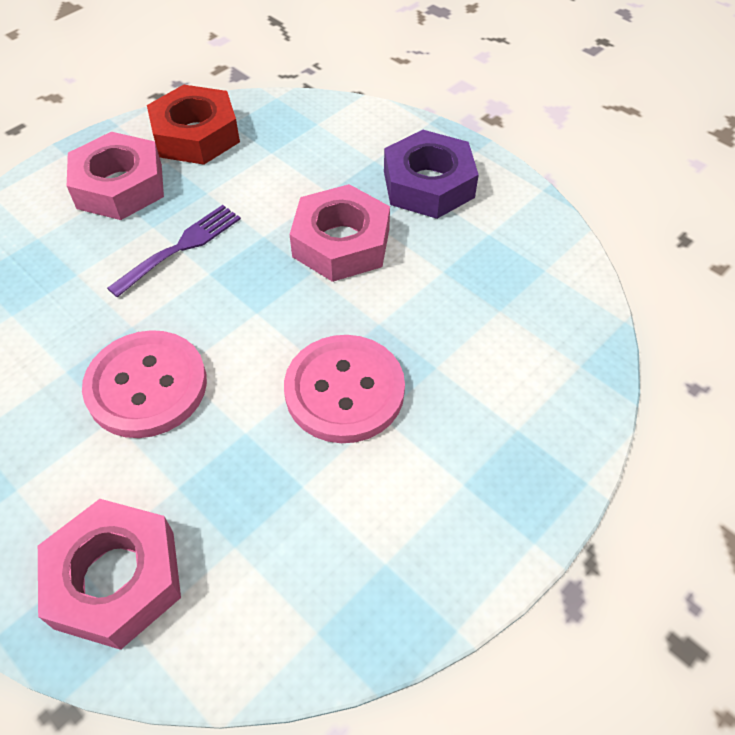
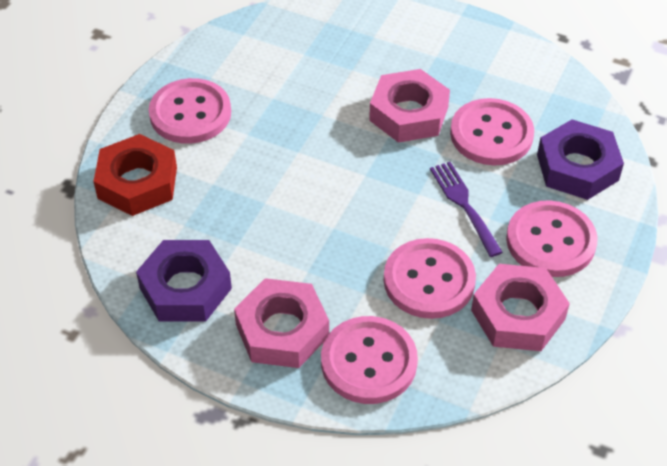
pink button: 2 -> 5
purple nut: 1 -> 2

